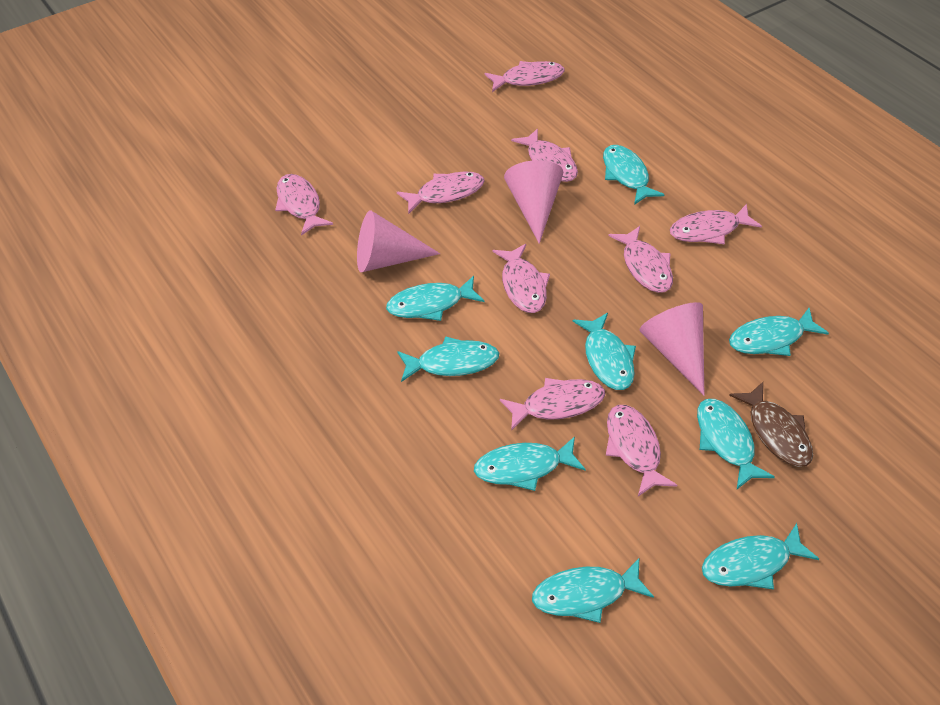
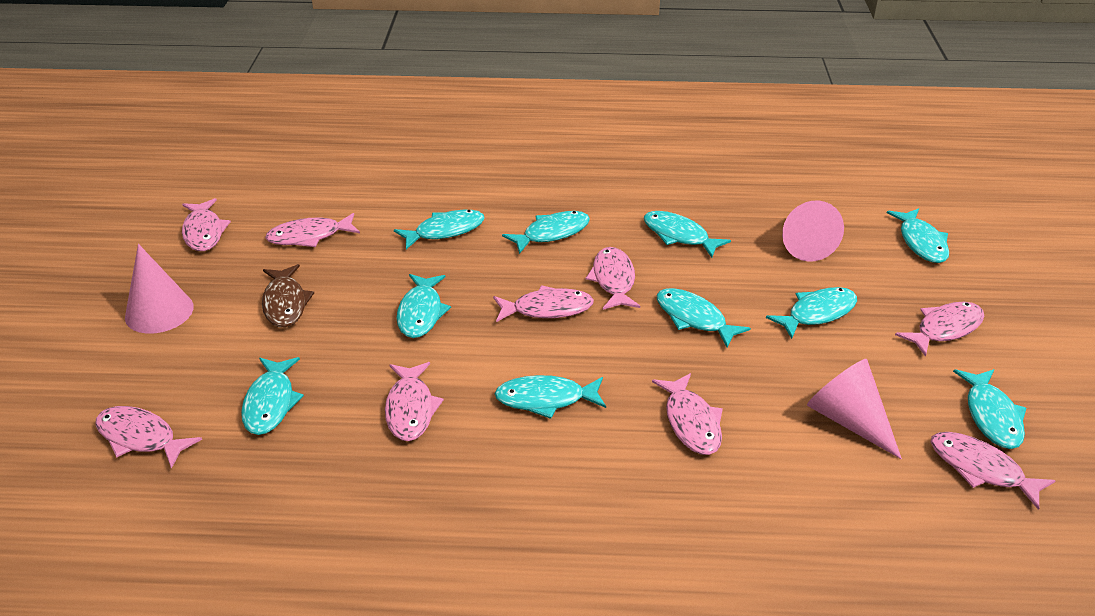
turquoise fish: 9 -> 10

